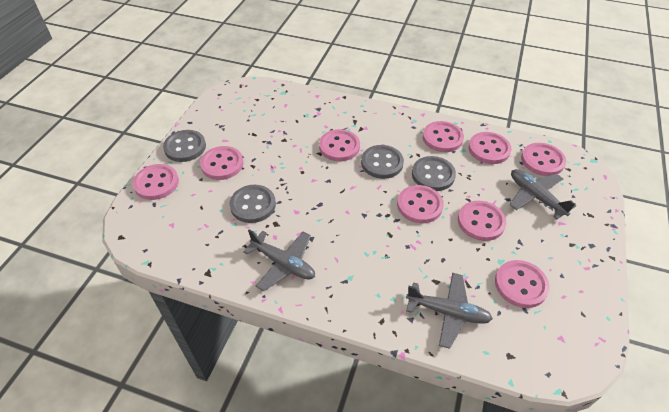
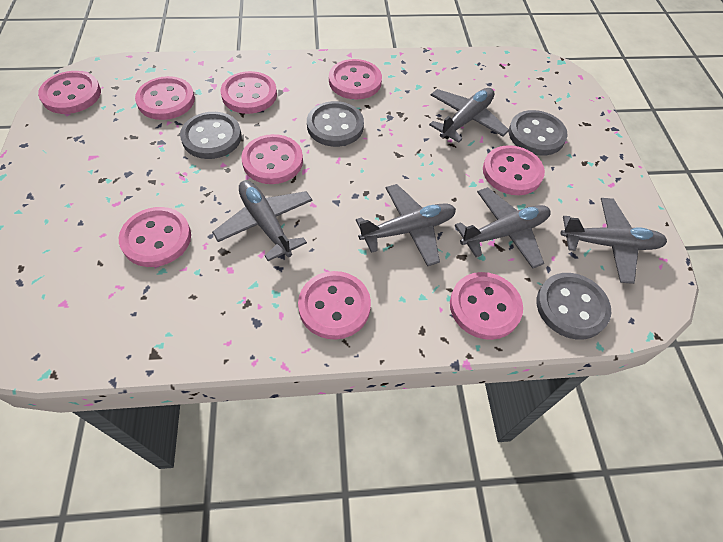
grey plane: 3 -> 5

